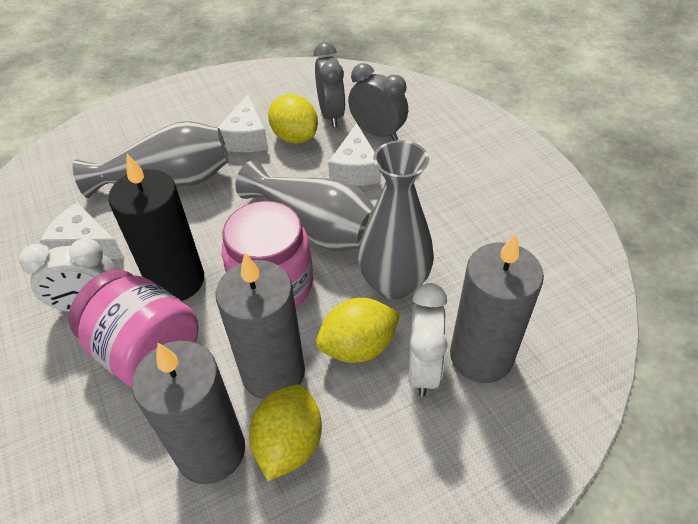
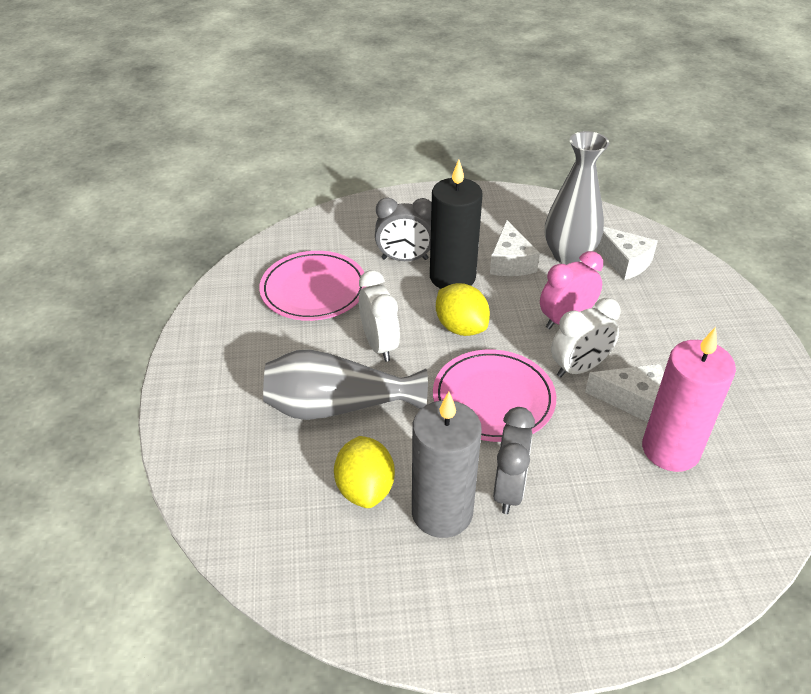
grey candle: 3 -> 1
grey vase: 3 -> 2
pink candle: 0 -> 1
pink clock: 0 -> 1
pink jar: 2 -> 0
pink plate: 0 -> 2
yellow lemon: 3 -> 2

